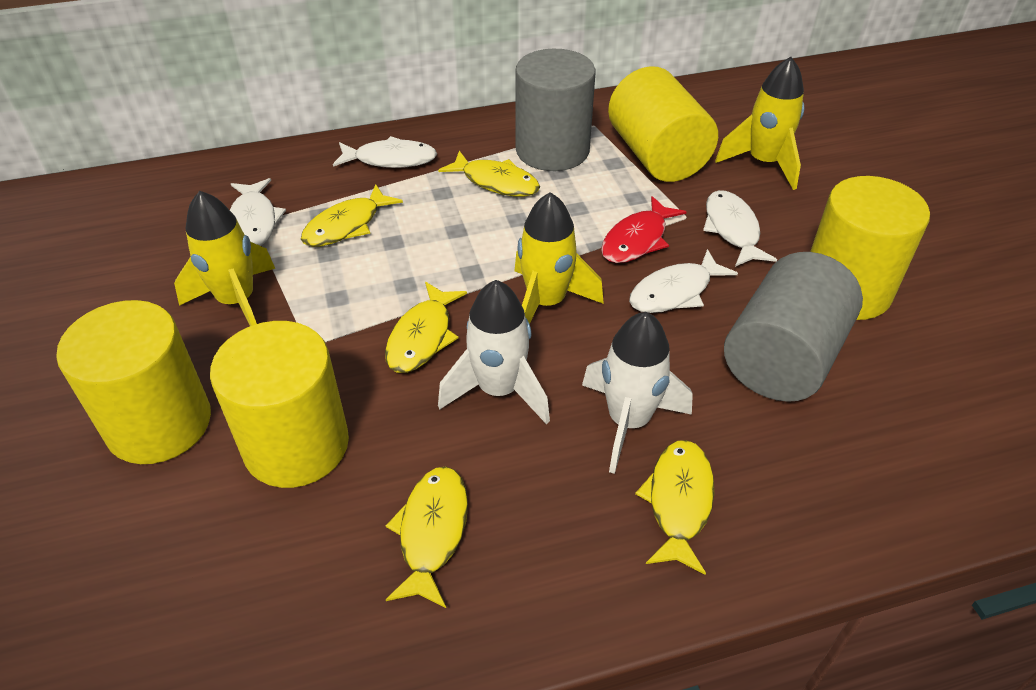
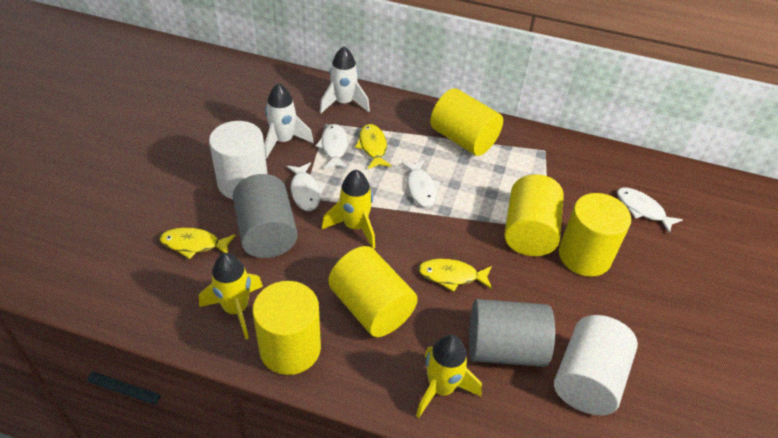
red fish: 1 -> 0
white cylinder: 0 -> 2
yellow cylinder: 4 -> 5
yellow fish: 5 -> 3

